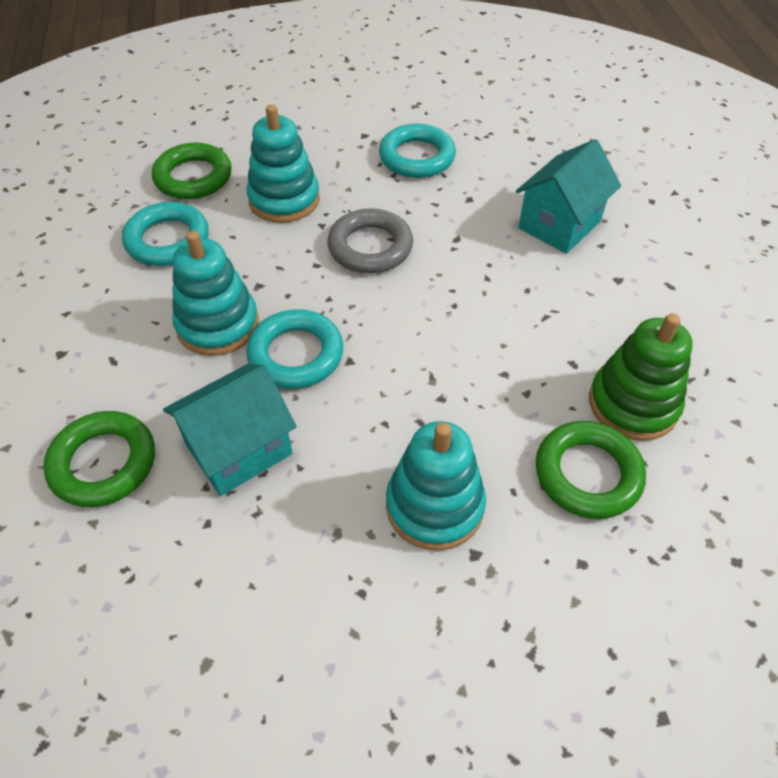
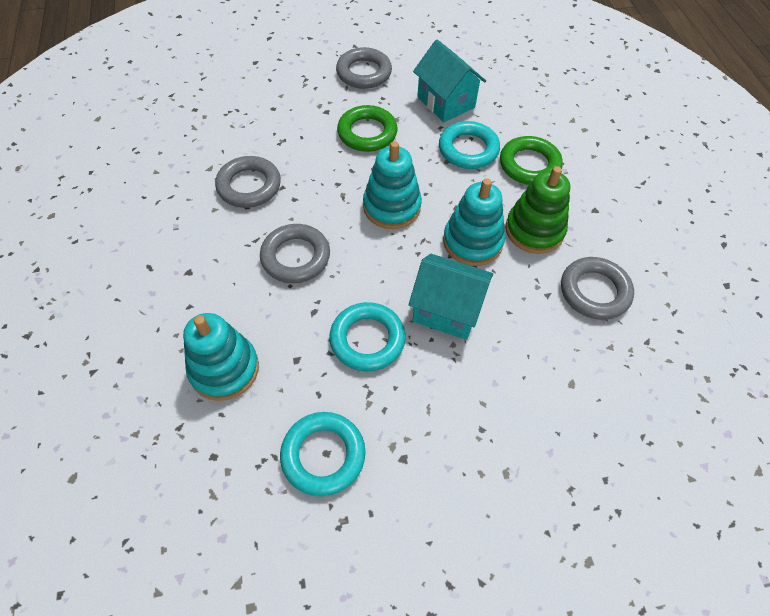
green ring: 3 -> 2
grey ring: 1 -> 4

